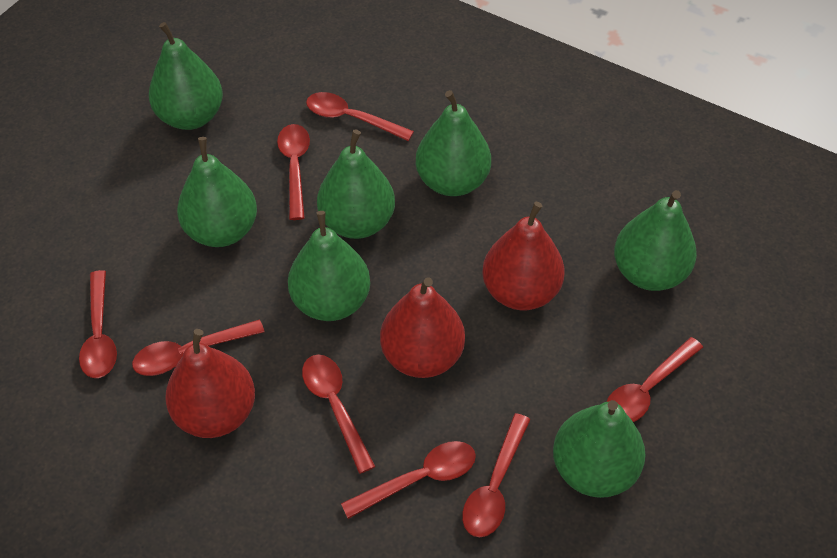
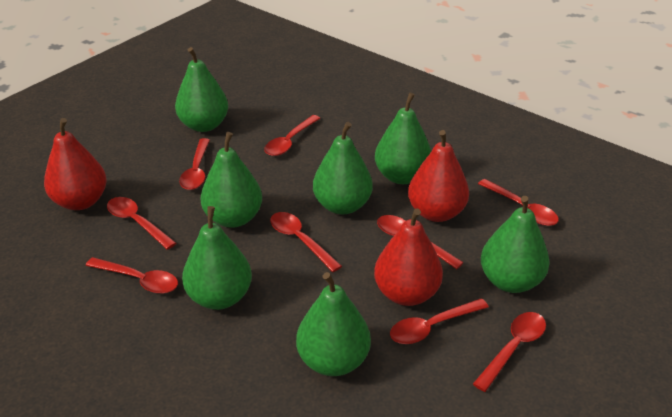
red spoon: 8 -> 9

